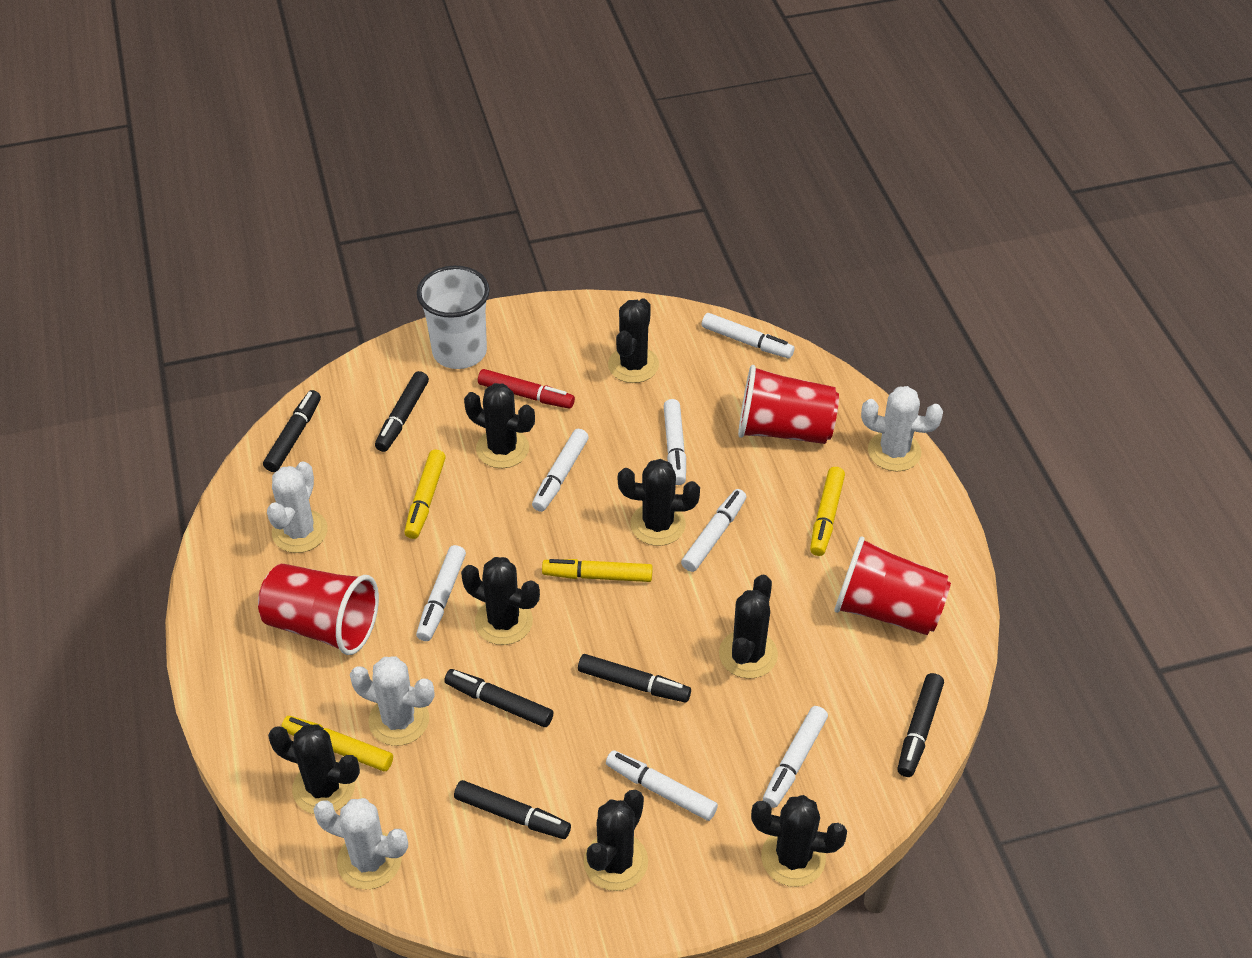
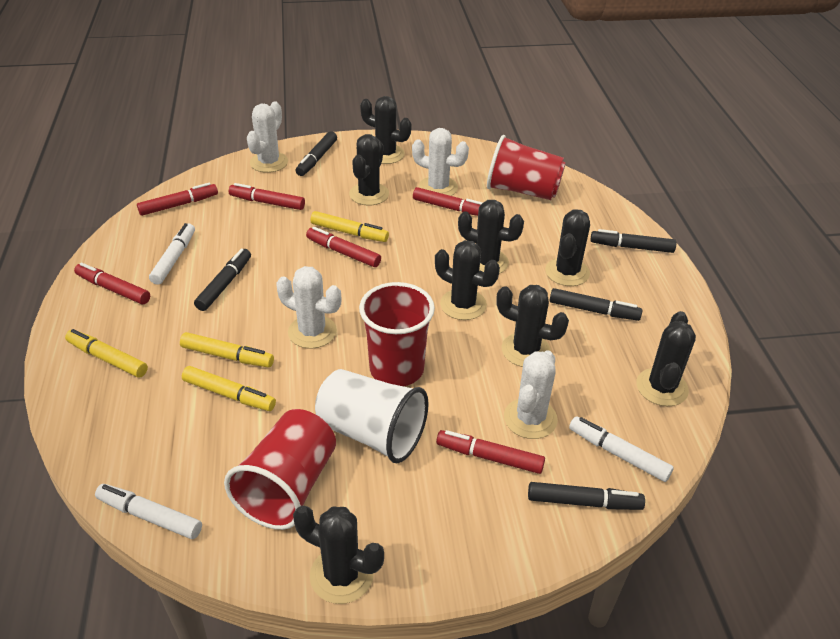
black marker: 6 -> 5
red marker: 1 -> 6
white marker: 7 -> 3

